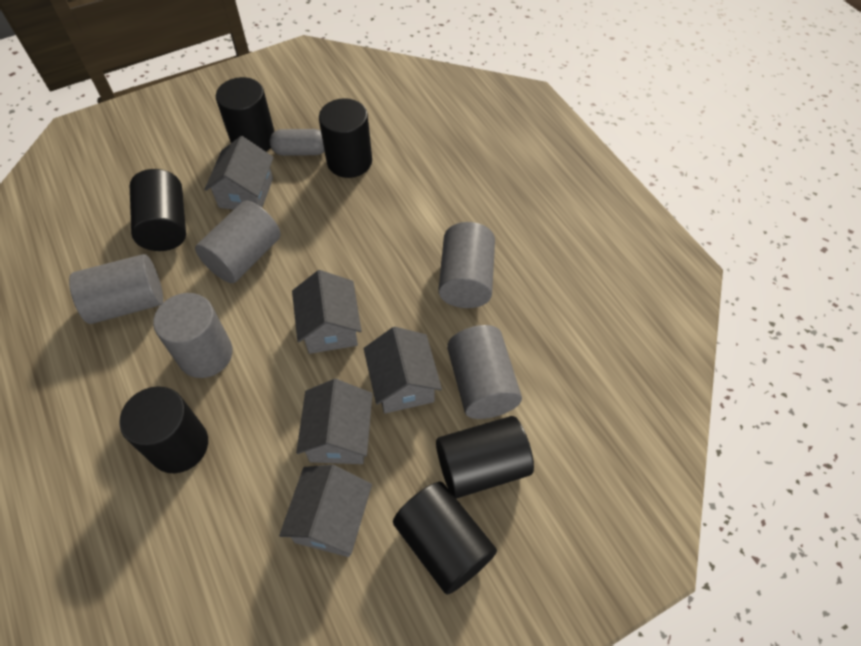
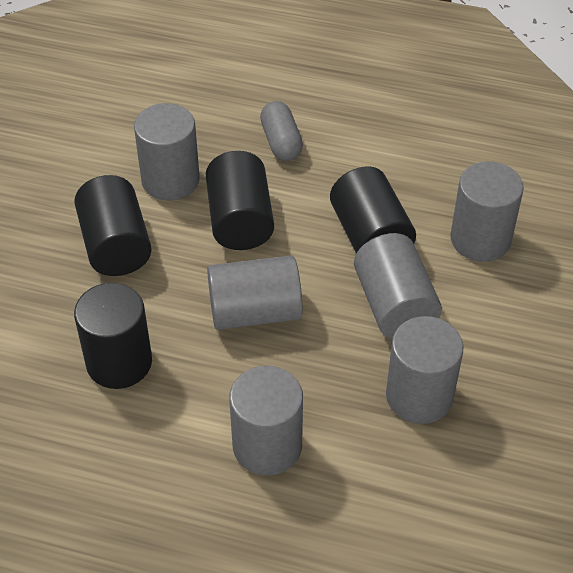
black cylinder: 6 -> 4
grey cylinder: 5 -> 6
grey house: 5 -> 0

